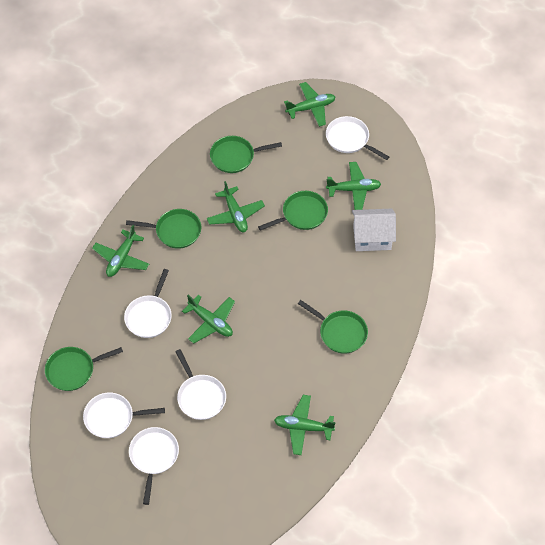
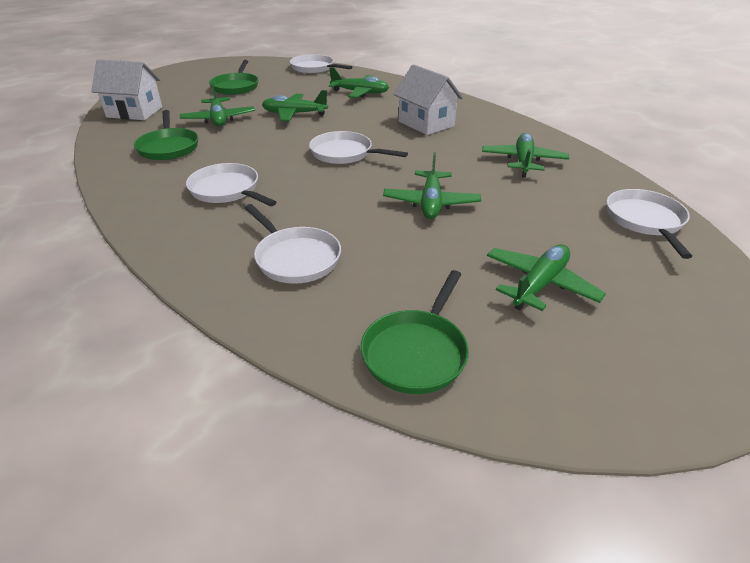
green pan: 5 -> 3
white house: 1 -> 2

